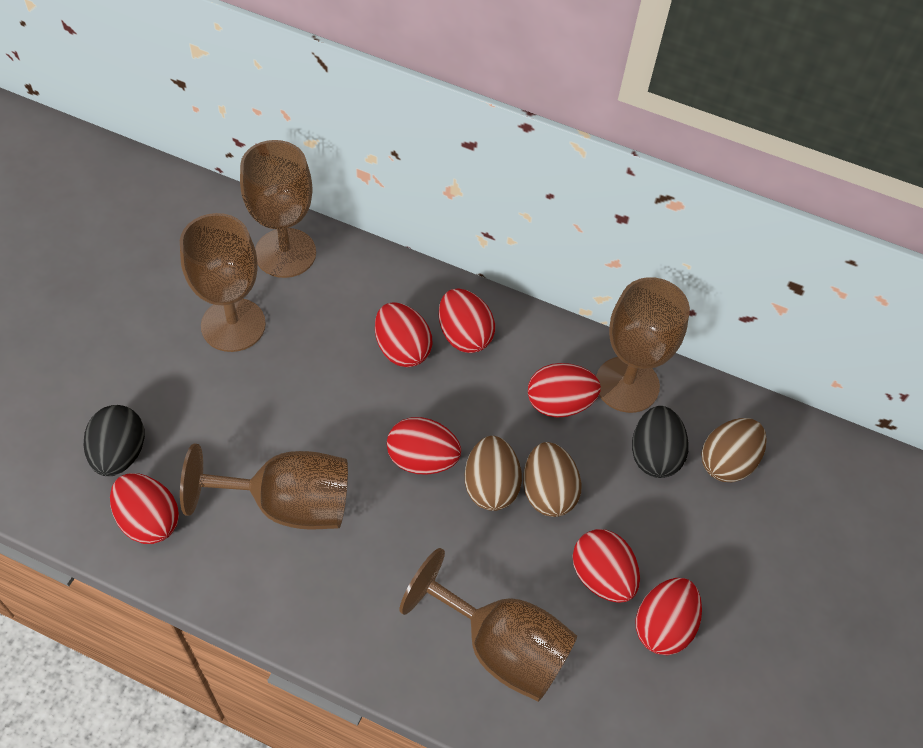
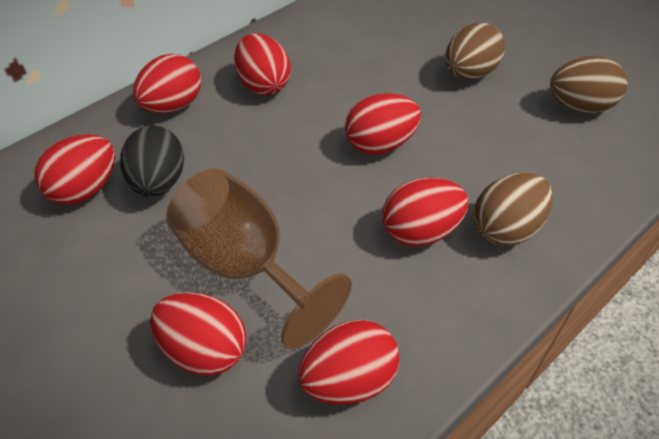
black egg: 2 -> 1
brown goblet: 5 -> 1

